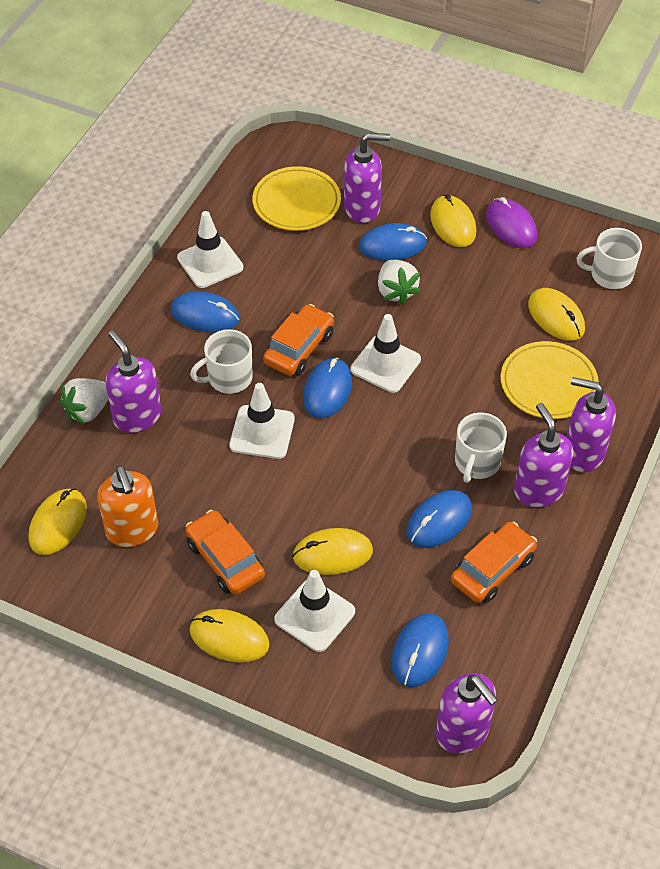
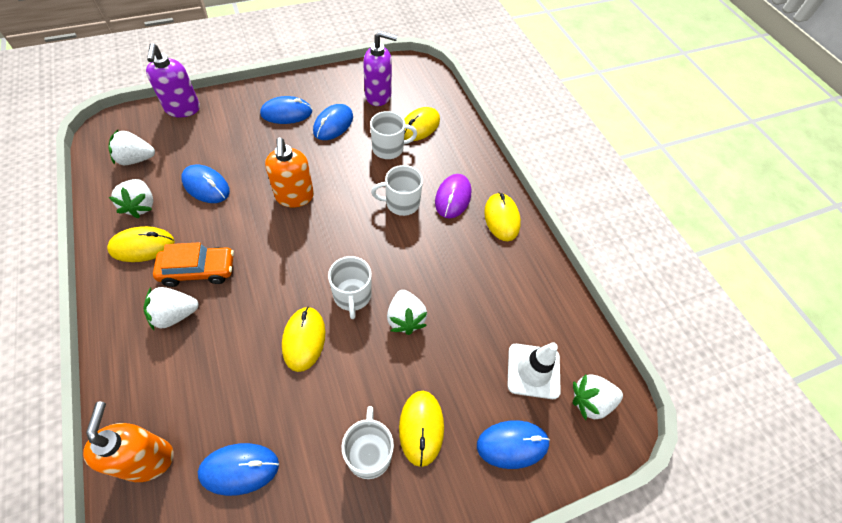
orange car: 3 -> 1
orange soap dispenser: 1 -> 2
purple soap dispenser: 5 -> 2
white mug: 3 -> 4
white strawberry: 2 -> 5
white traffic cone: 4 -> 1
yellow plate: 2 -> 0

